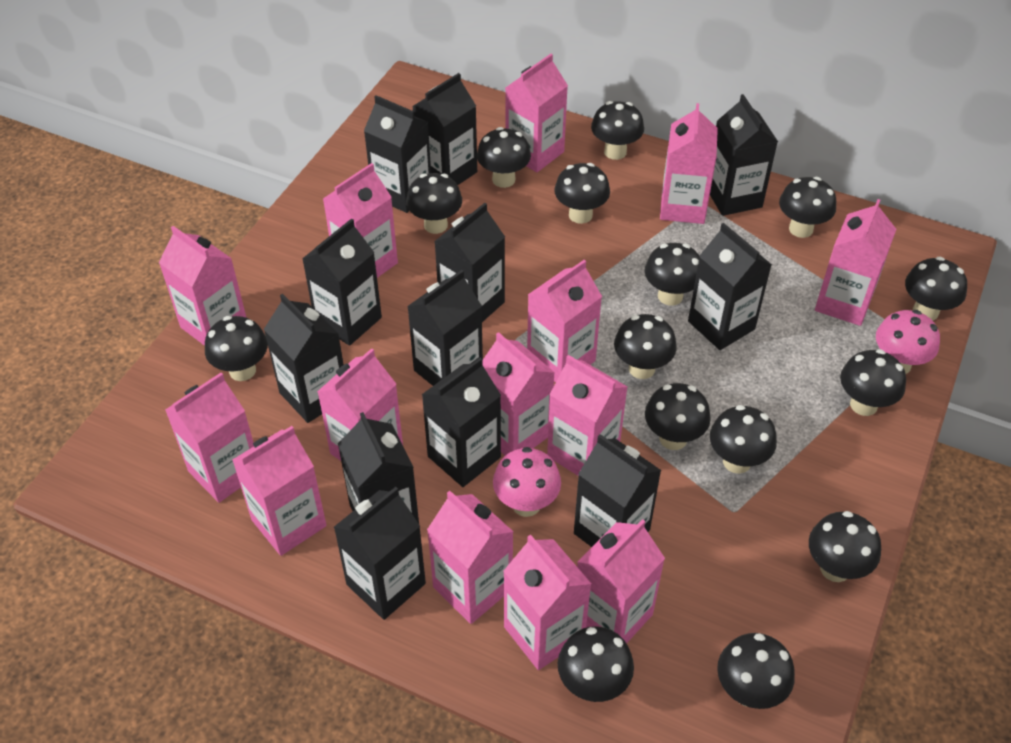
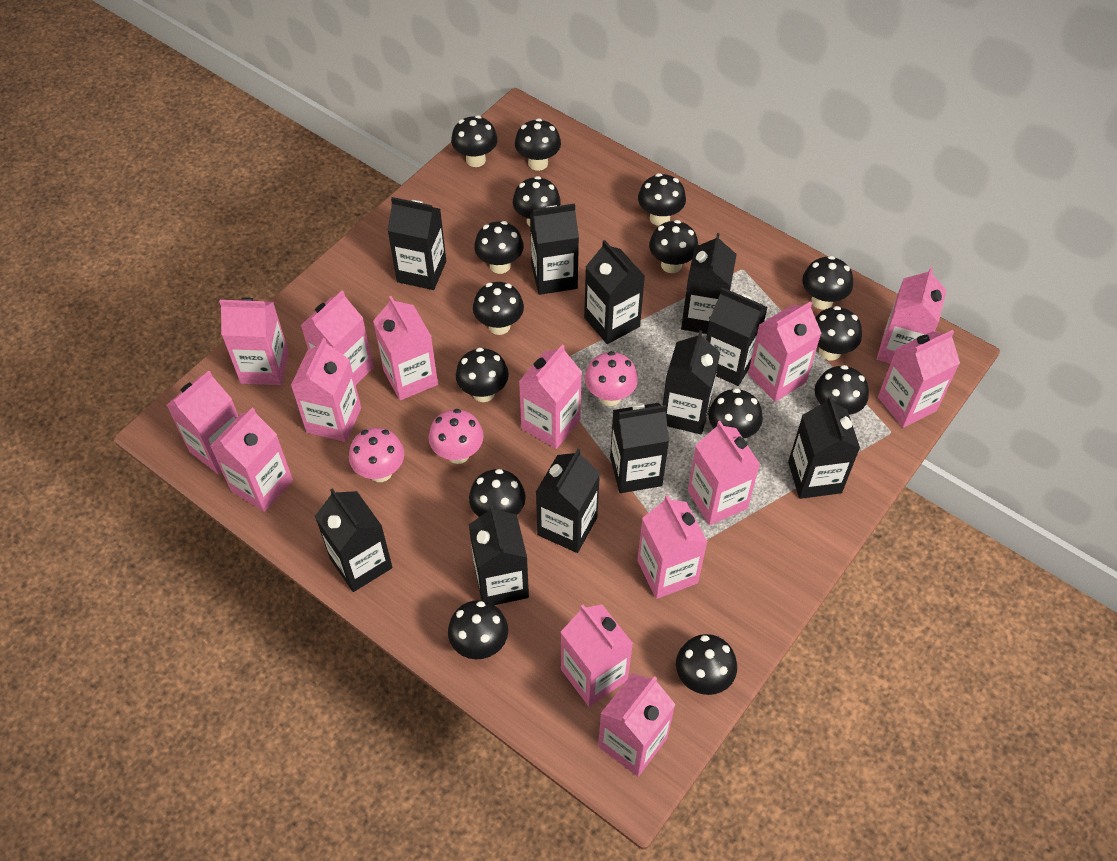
black carton: 12 -> 11
pink mushroom: 2 -> 3

